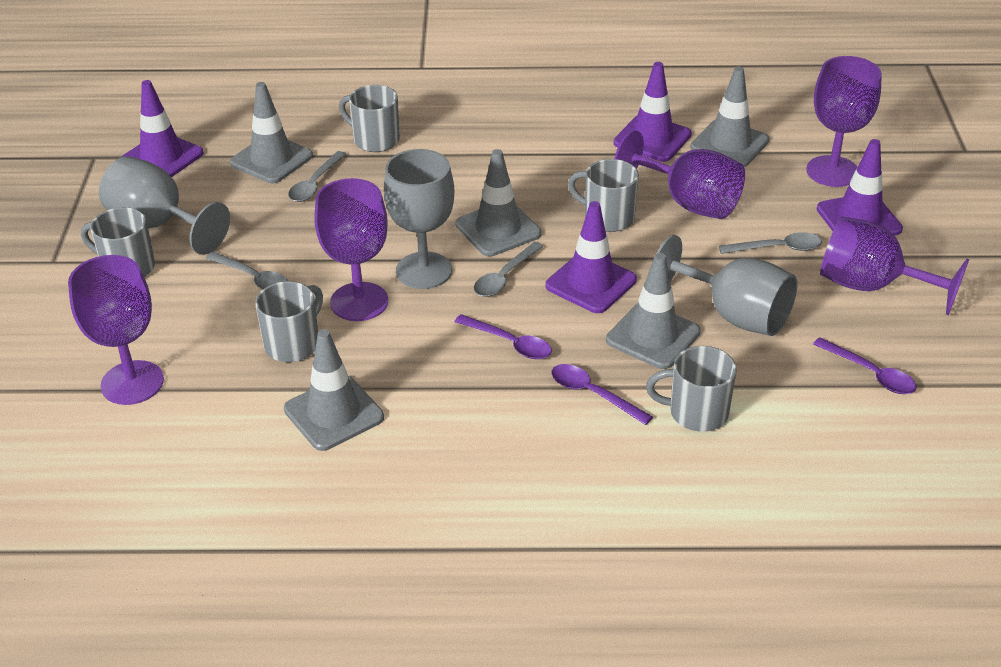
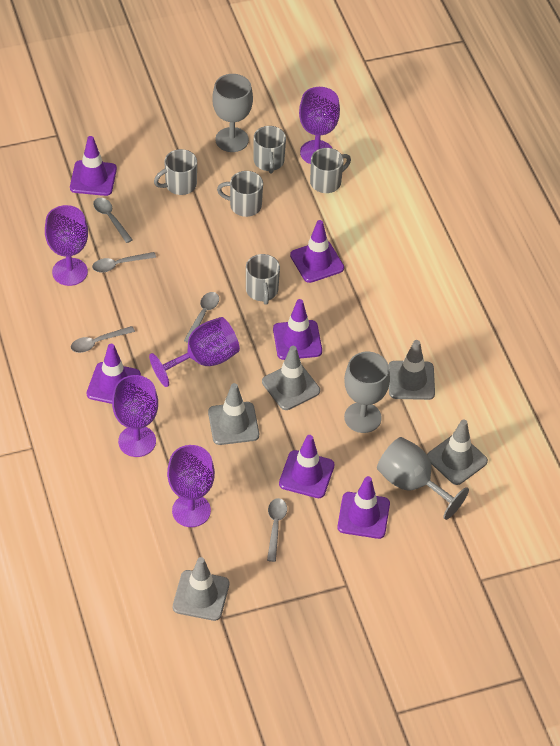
grey spoon: 4 -> 5
purple spoon: 3 -> 0
purple traffic cone: 4 -> 6

